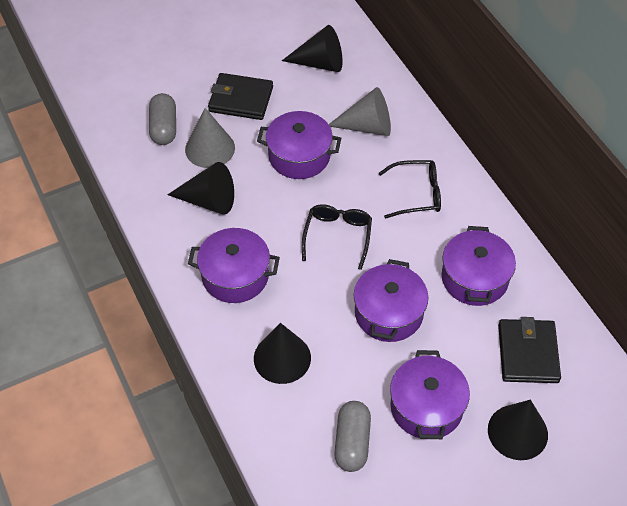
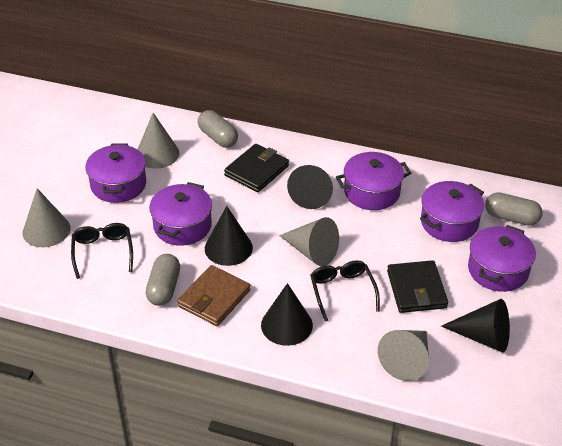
brown wallet: 0 -> 1
grey capsule: 2 -> 3
grey cone: 2 -> 4

